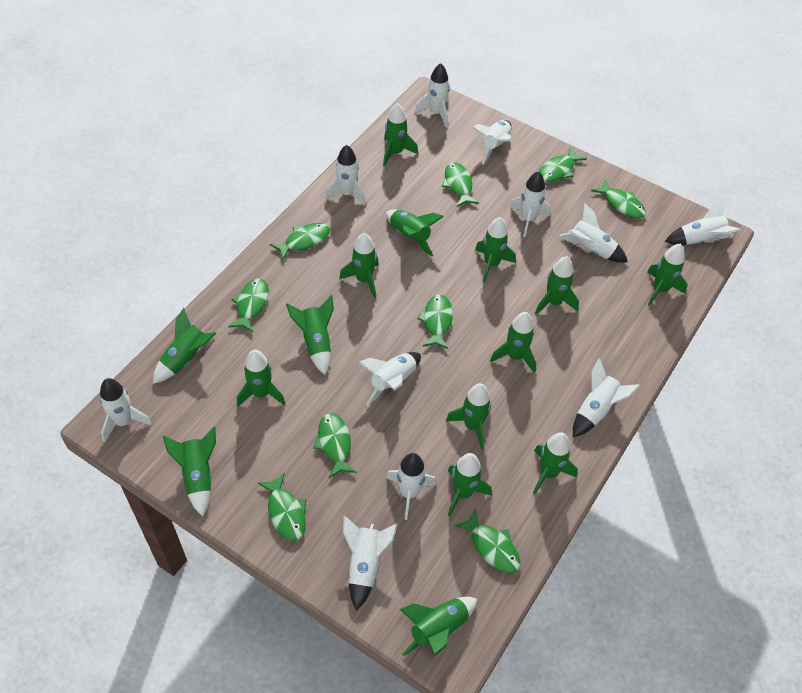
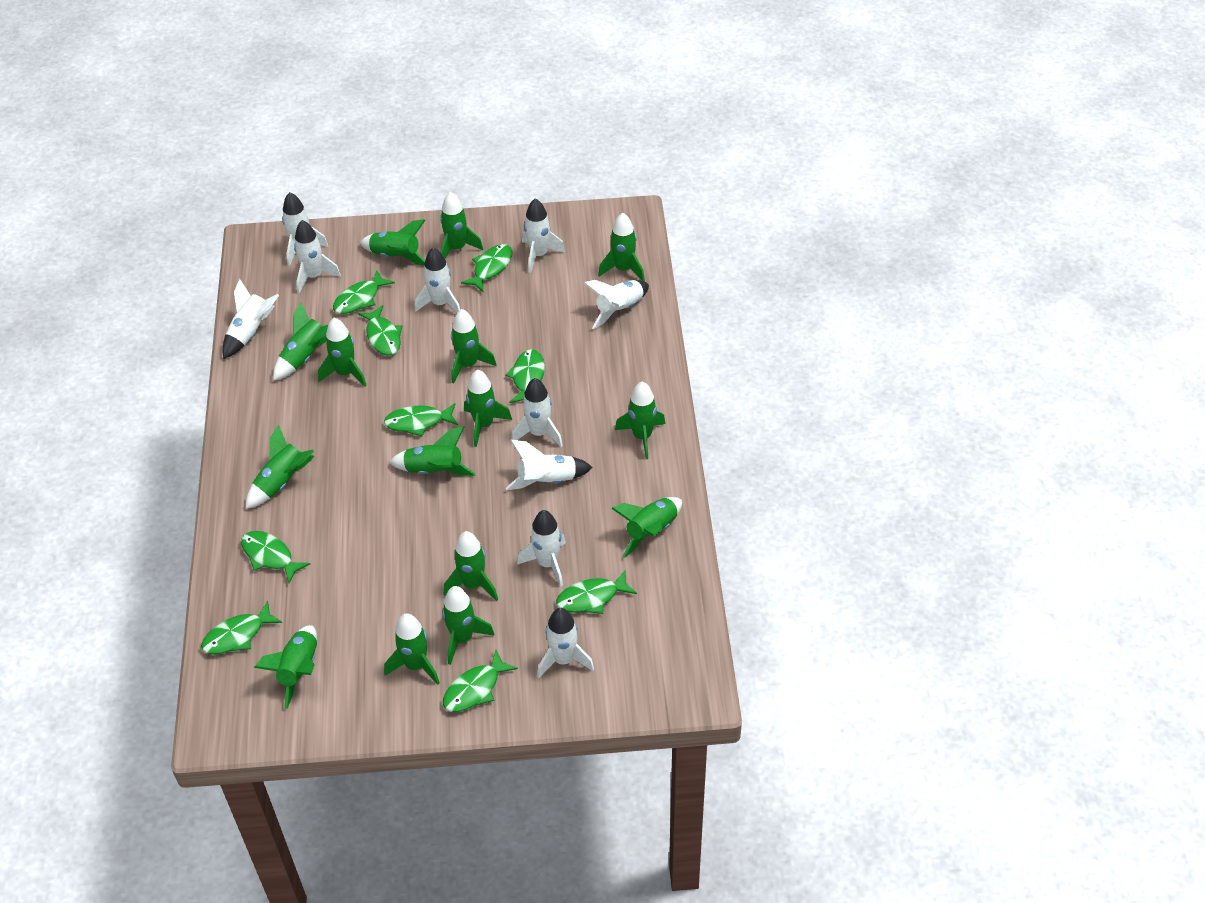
white rocket: 11 -> 10

